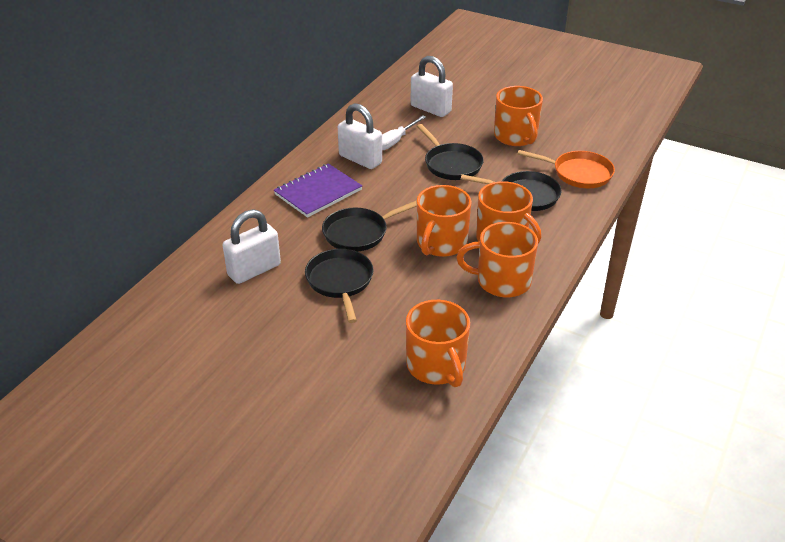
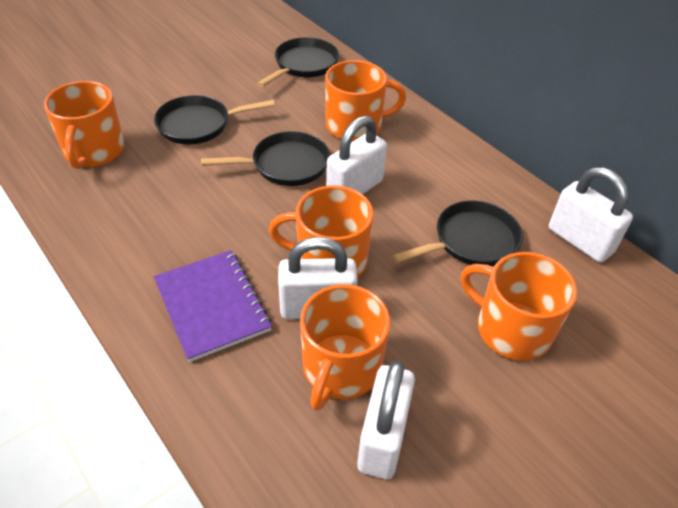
orange pan: 1 -> 0
white padlock: 3 -> 4
white screwdriver: 1 -> 0

